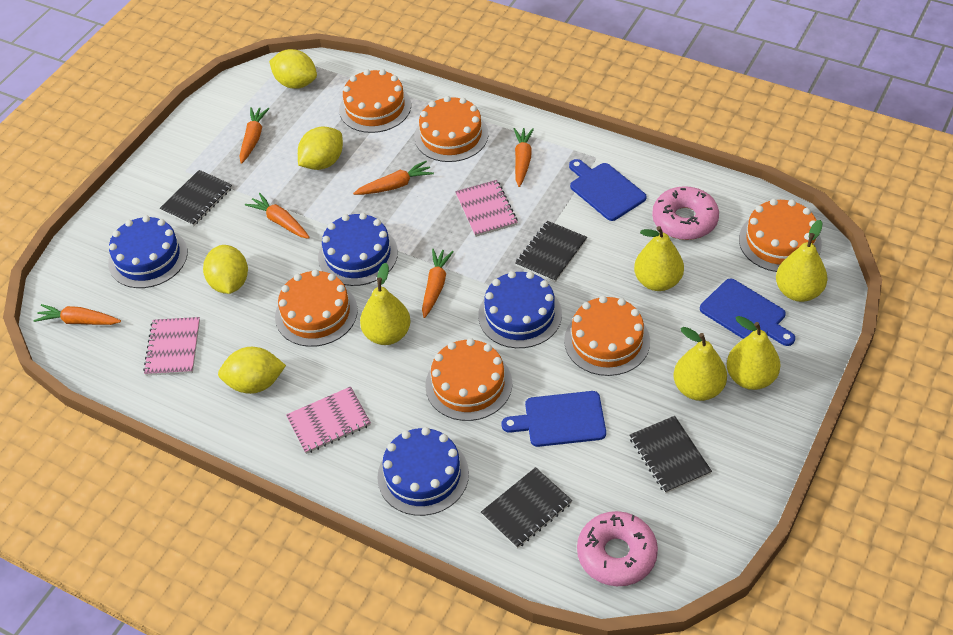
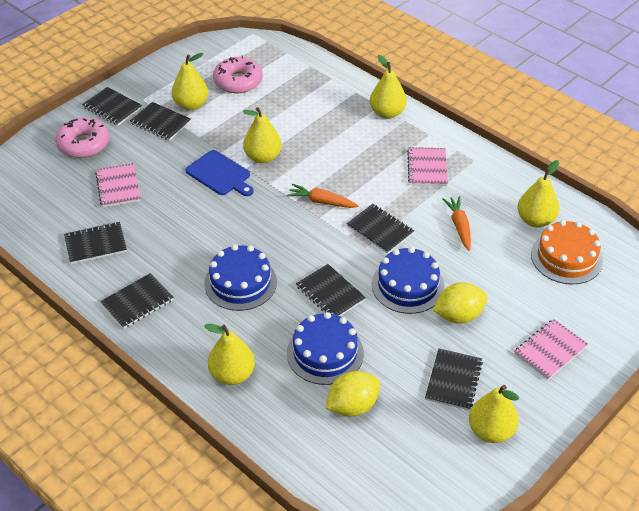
black notebook: 4 -> 7
blue cake: 4 -> 3
blue cutting board: 3 -> 1
orange cake: 6 -> 1
orange carrot: 6 -> 2
yellow lemon: 4 -> 2
yellow pear: 5 -> 6

